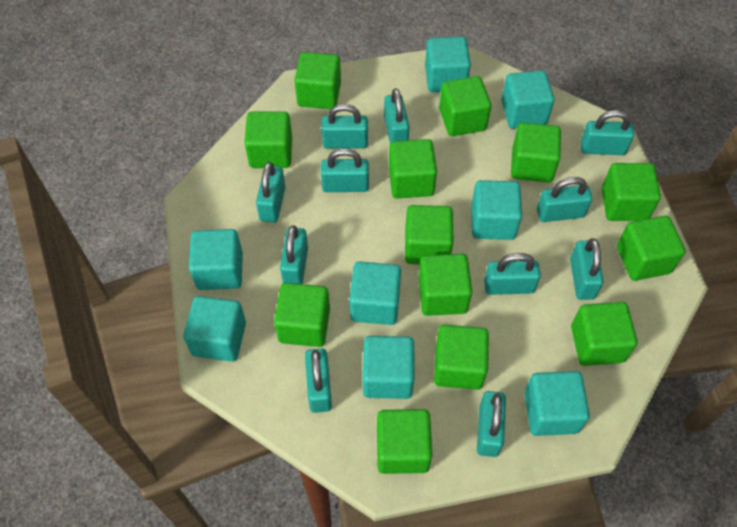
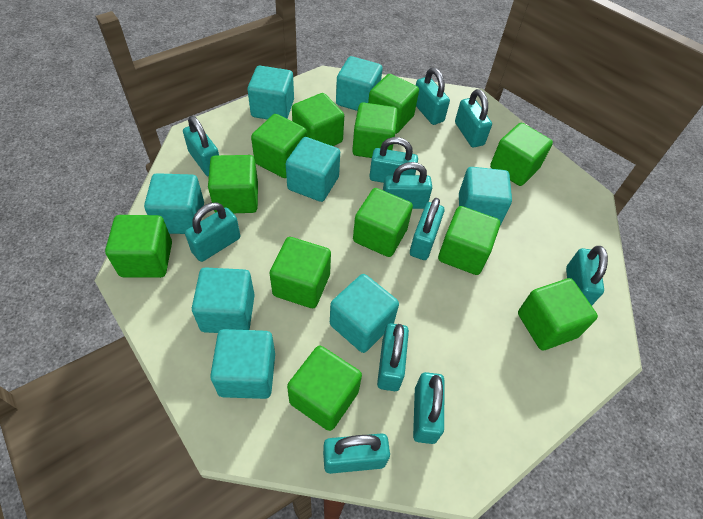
green cube: 13 -> 12

